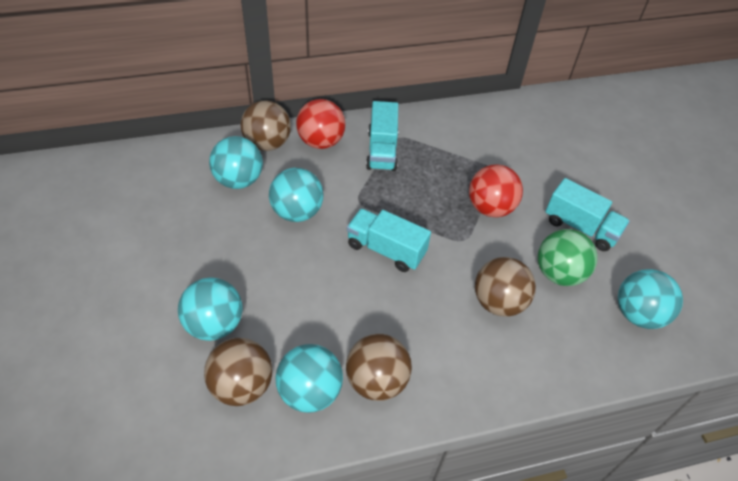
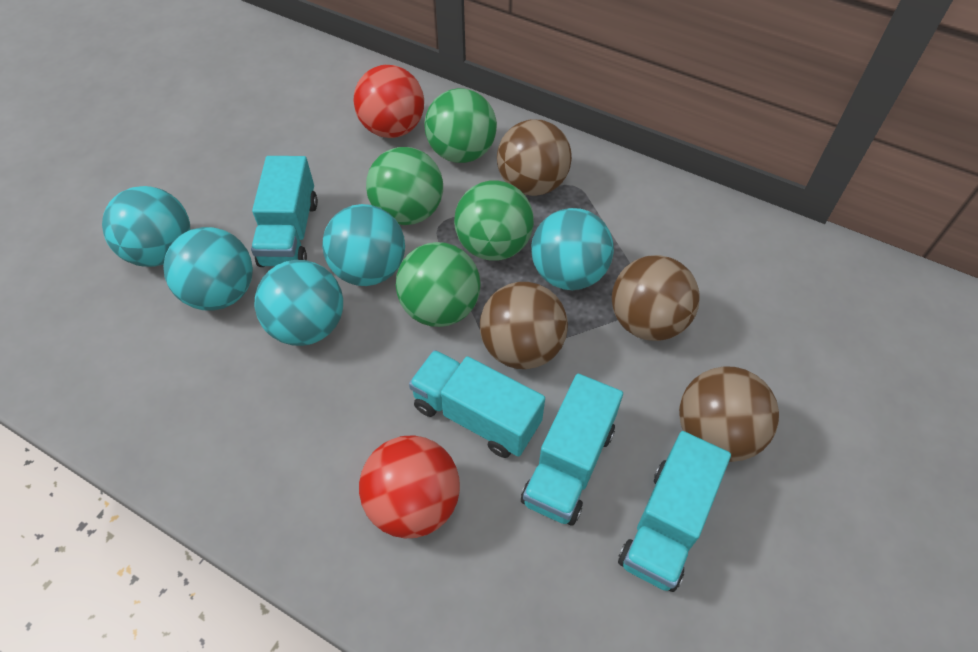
green ball: 1 -> 4
turquoise truck: 3 -> 4

